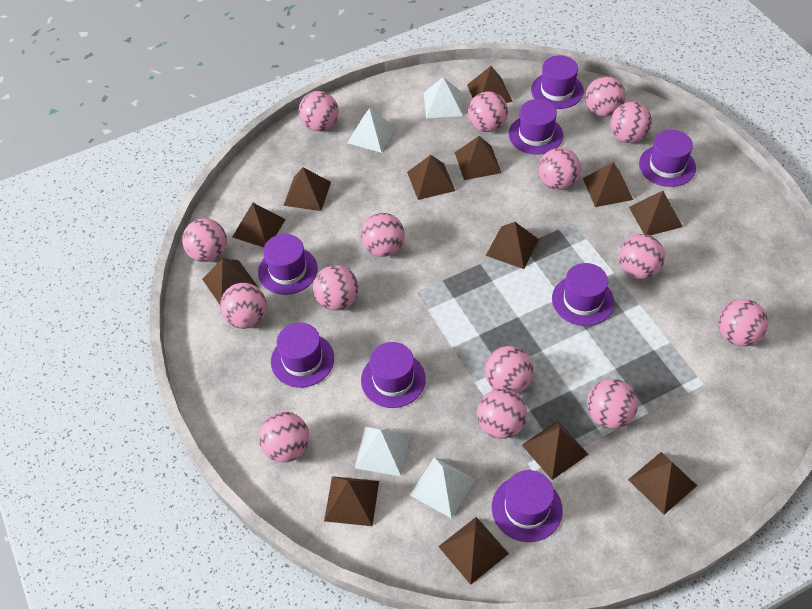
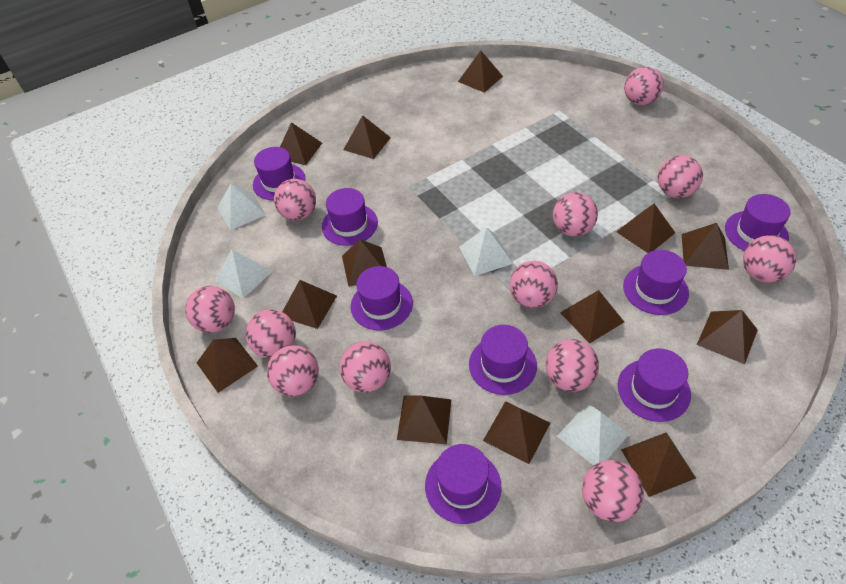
pink ball: 15 -> 12

